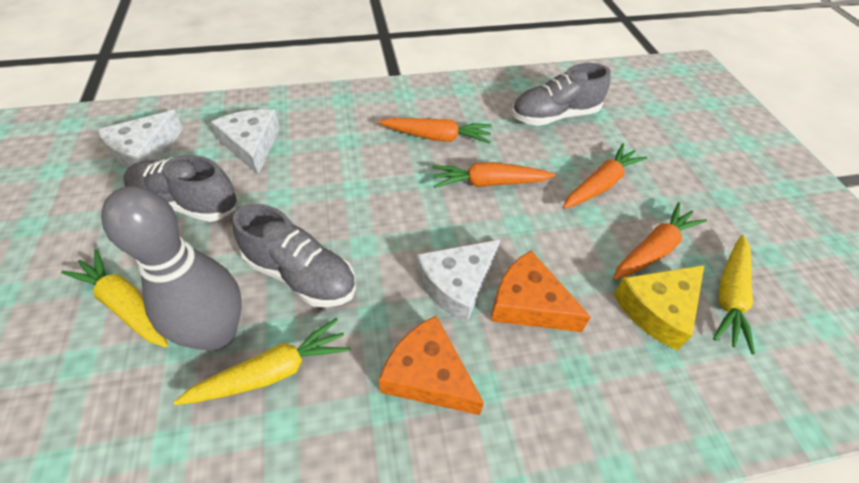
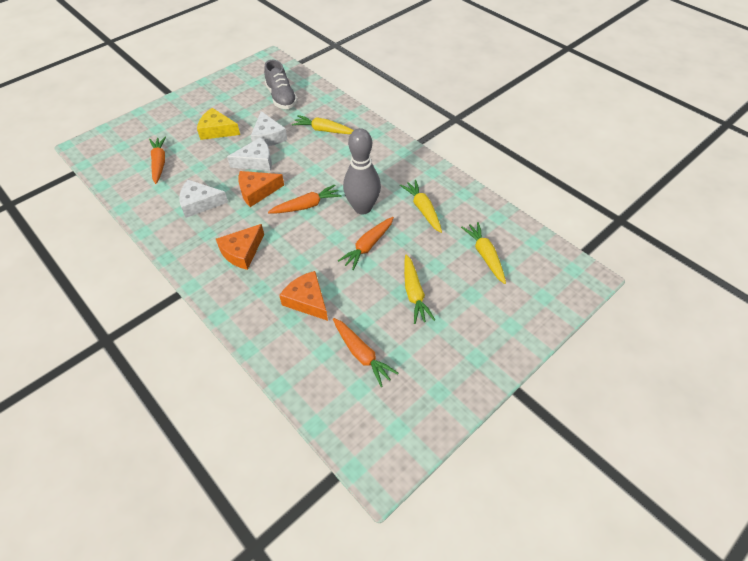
grey shoe: 3 -> 1
orange cheese: 2 -> 3
yellow carrot: 3 -> 4

